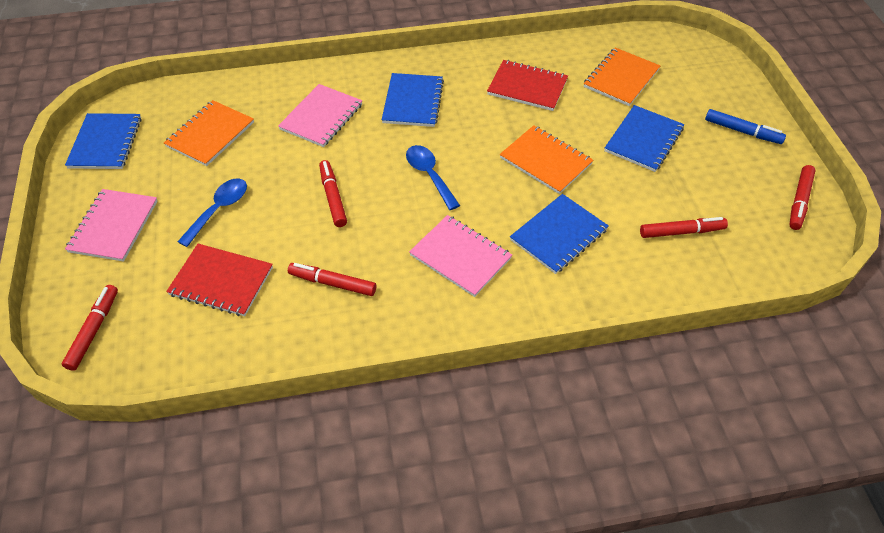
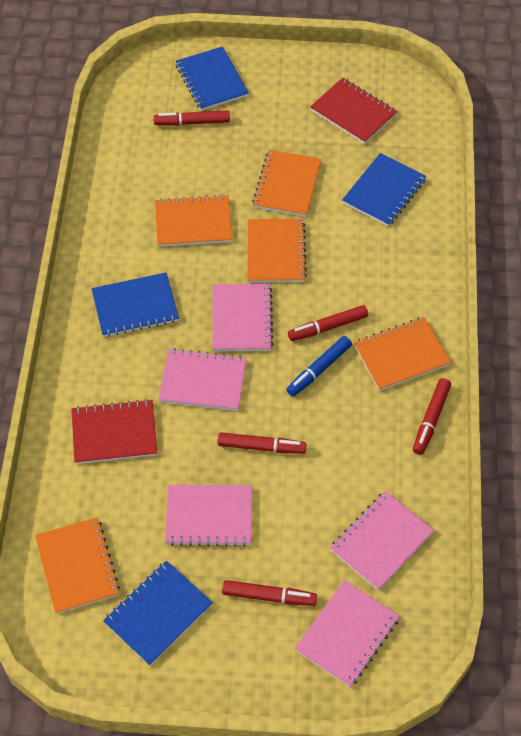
blue spoon: 2 -> 0
orange notebook: 3 -> 5
pink notebook: 3 -> 5

